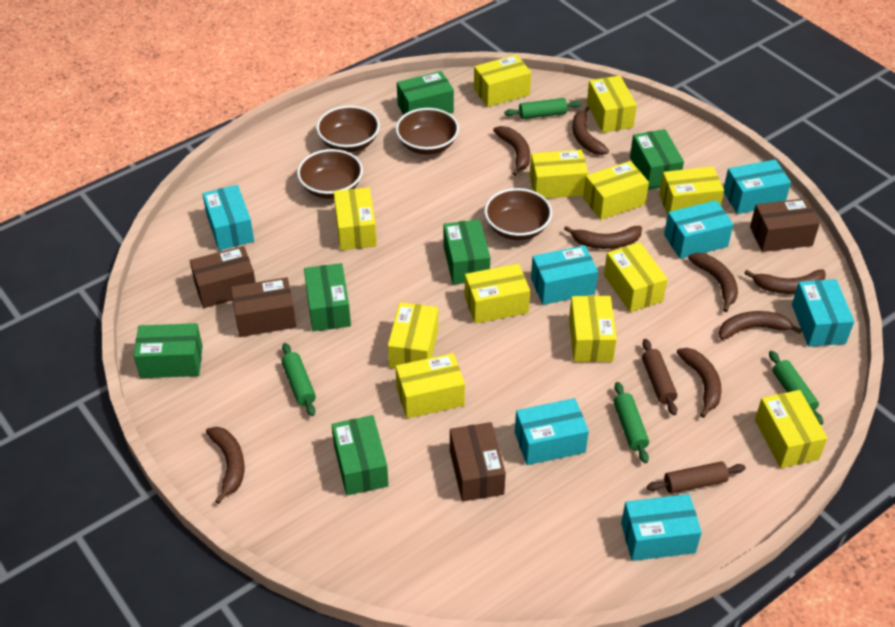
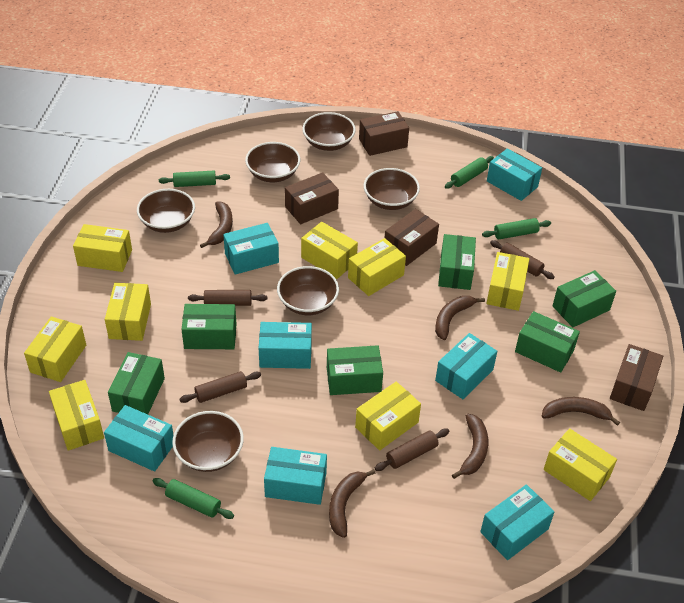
brown banana: 8 -> 5
brown bowl: 4 -> 6
brown rolling pin: 2 -> 4
yellow box: 12 -> 9

